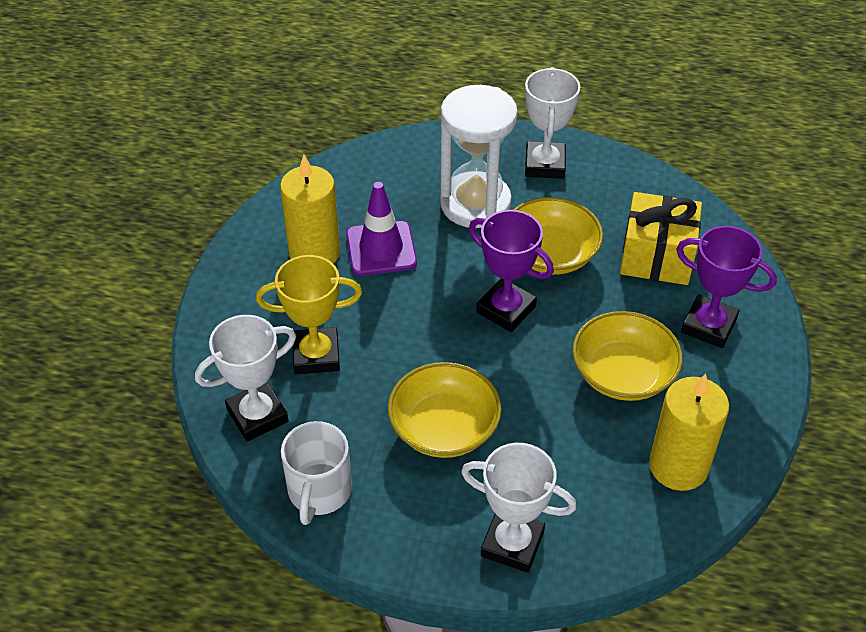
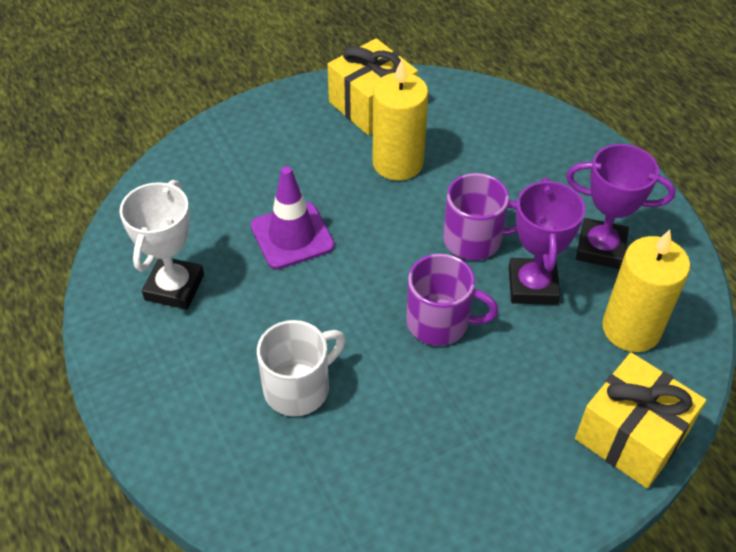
purple mug: 0 -> 2
white hourglass: 1 -> 0
white trophy: 3 -> 1
yellow bowl: 3 -> 0
yellow gift: 1 -> 2
yellow trophy: 1 -> 0

